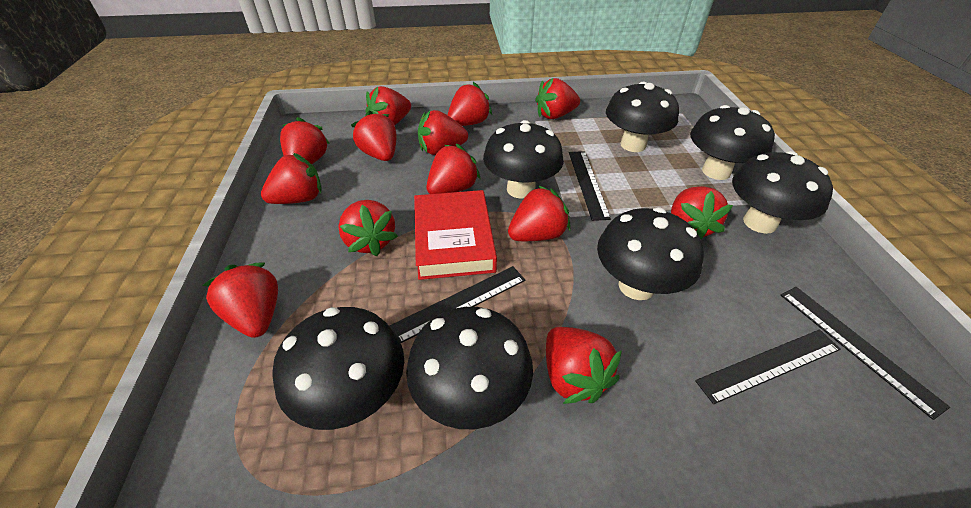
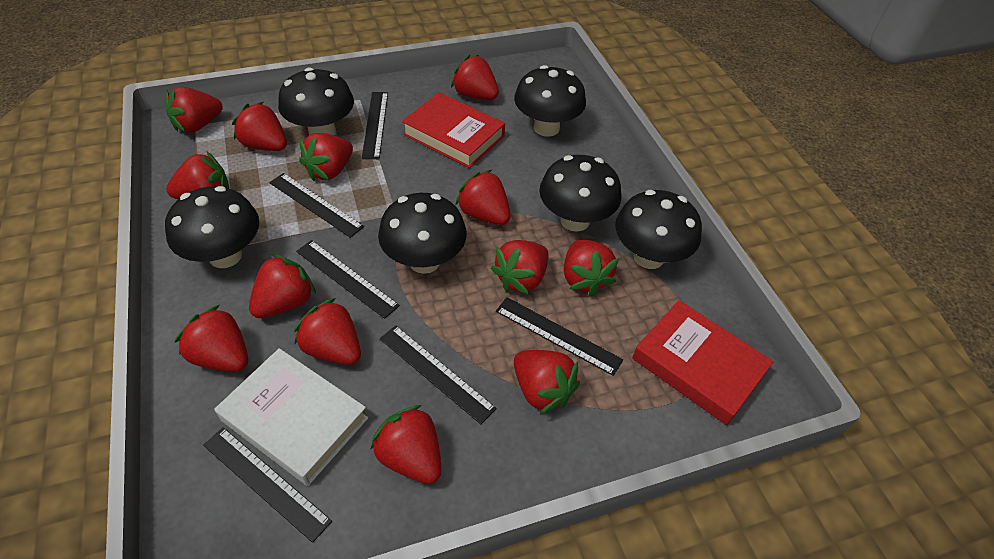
black mushroom: 7 -> 6
black ruler: 4 -> 6
red book: 1 -> 2
white book: 0 -> 1

